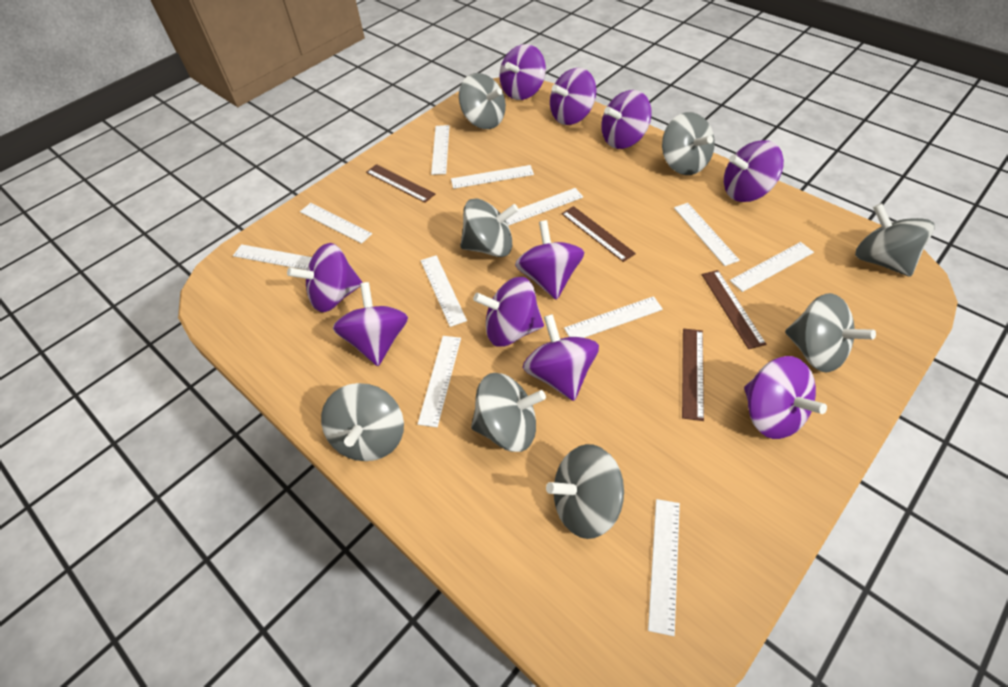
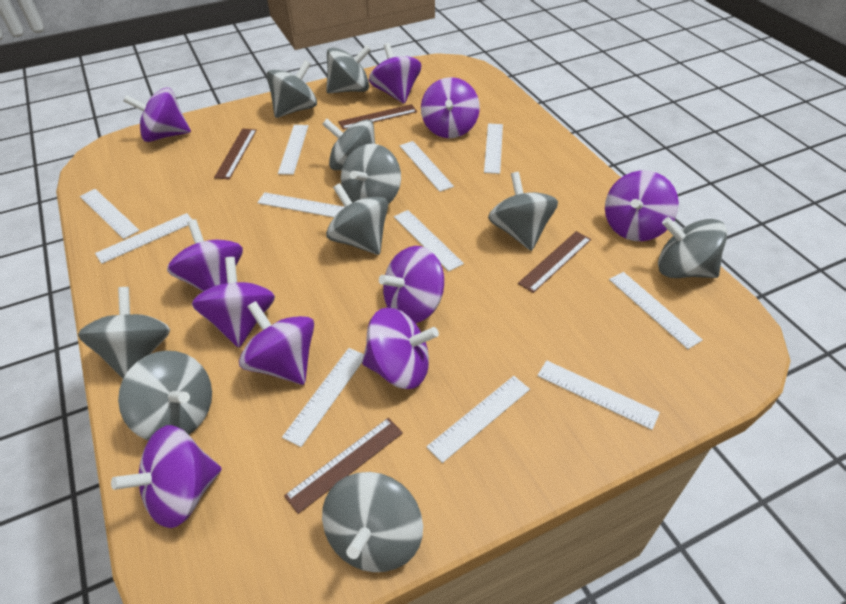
grey spinning top: 8 -> 10

